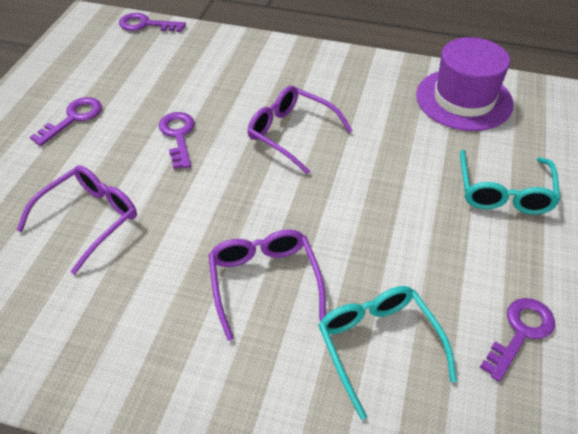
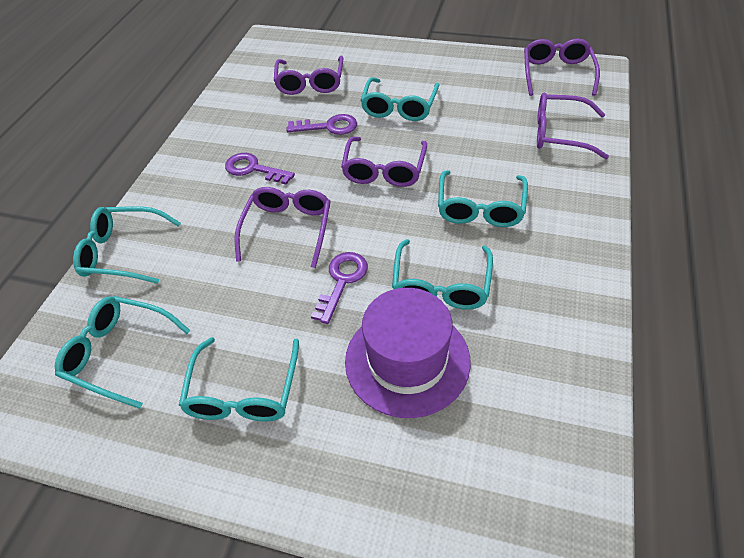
purple glasses: 3 -> 5
purple key: 4 -> 3
turquoise glasses: 2 -> 6

